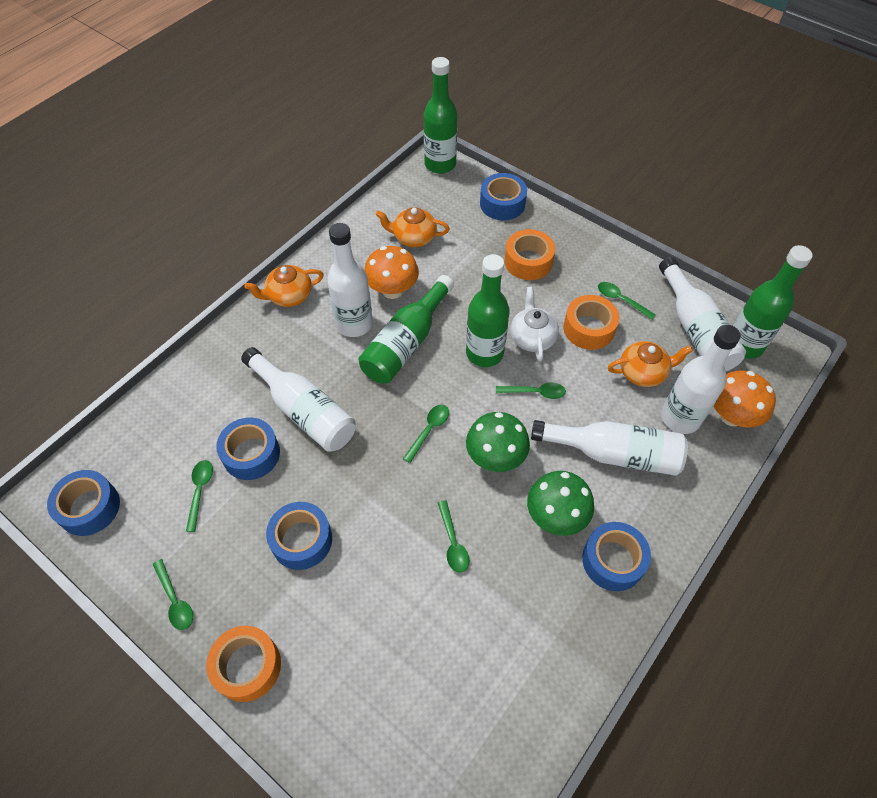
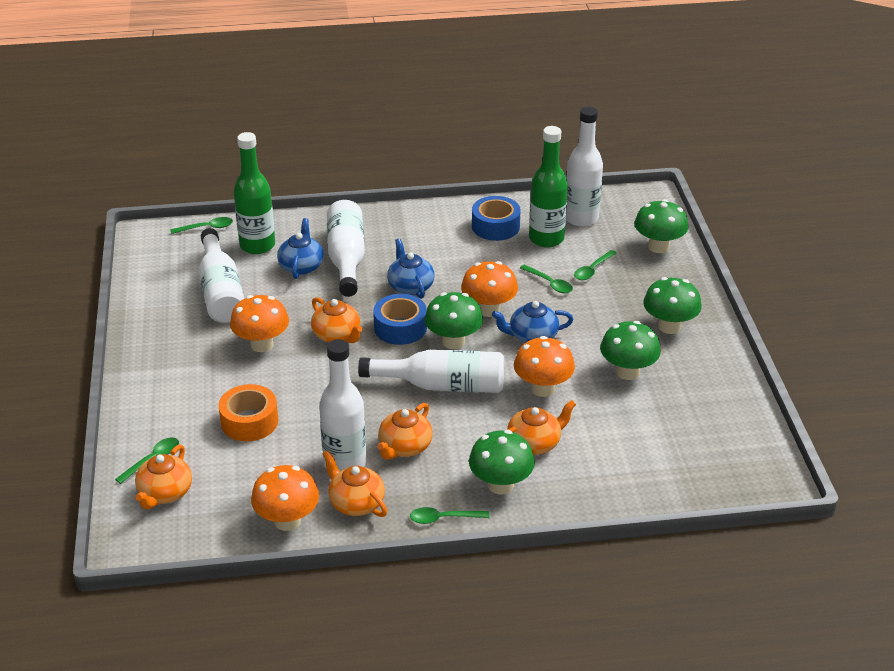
blue tape: 5 -> 2
blue teapot: 0 -> 3
green bottle: 4 -> 2
green mushroom: 2 -> 5
green spoon: 6 -> 5
orange mushroom: 2 -> 4
orange tape: 3 -> 1
orange teapot: 3 -> 5
white teapot: 1 -> 0

